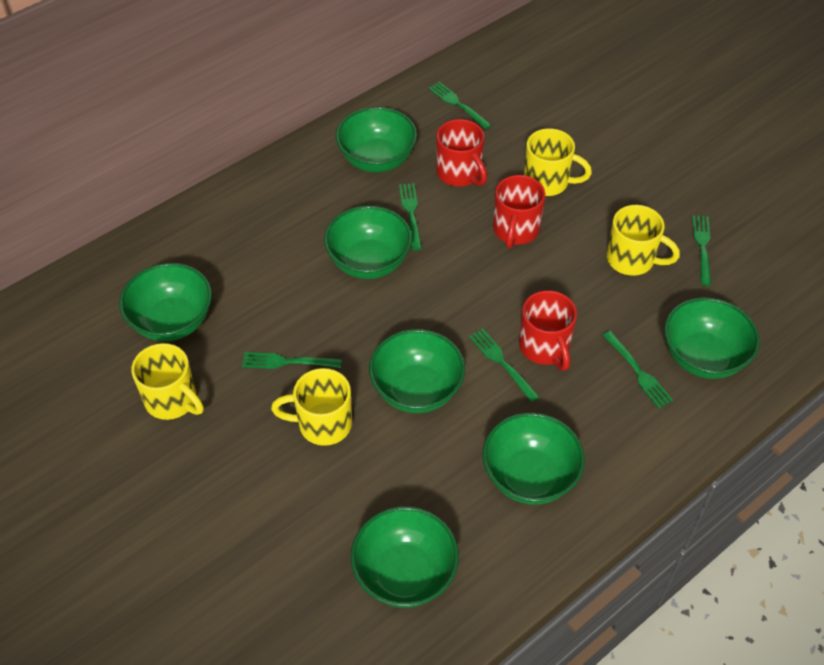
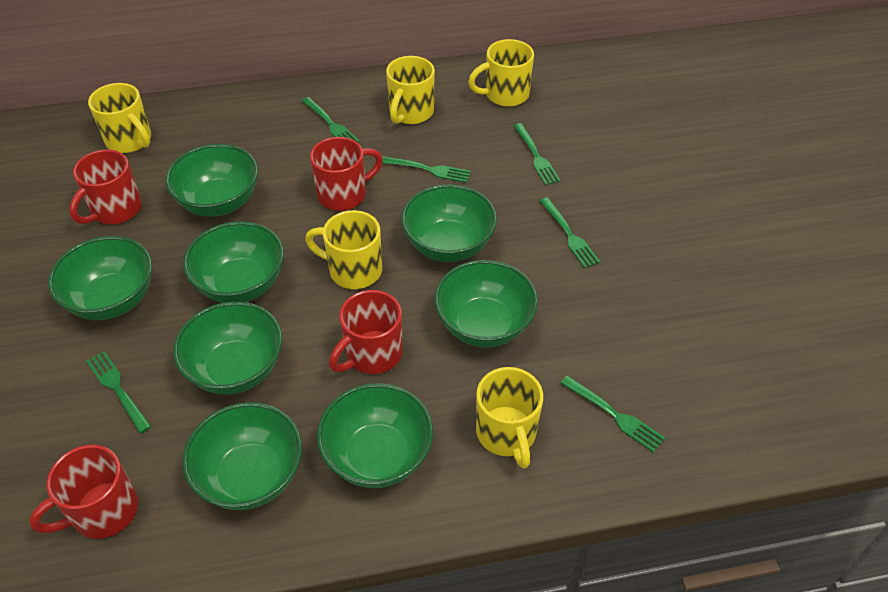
green bowl: 7 -> 8
red mug: 3 -> 4
yellow mug: 4 -> 5

